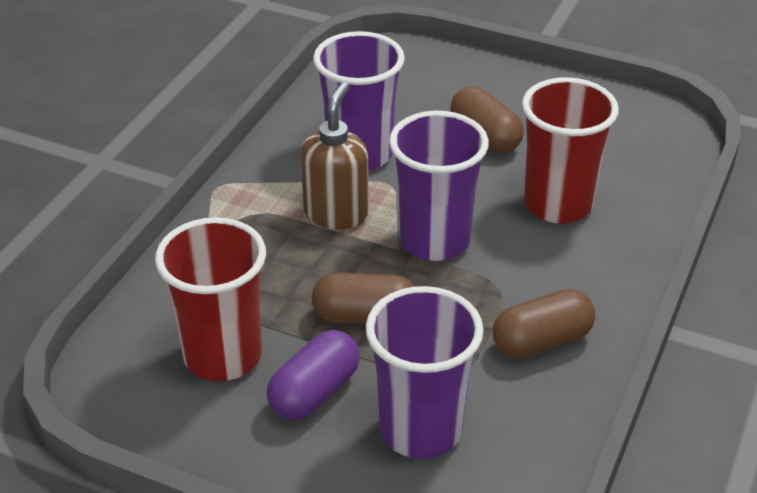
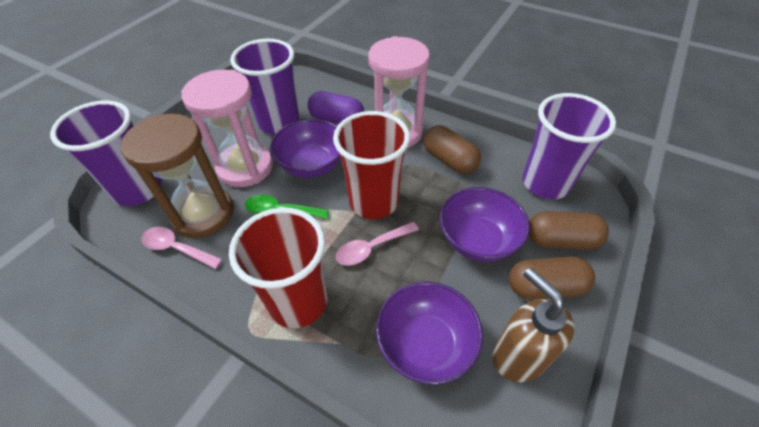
brown hourglass: 0 -> 1
green spoon: 0 -> 1
pink hourglass: 0 -> 2
pink spoon: 0 -> 2
purple bowl: 0 -> 3

